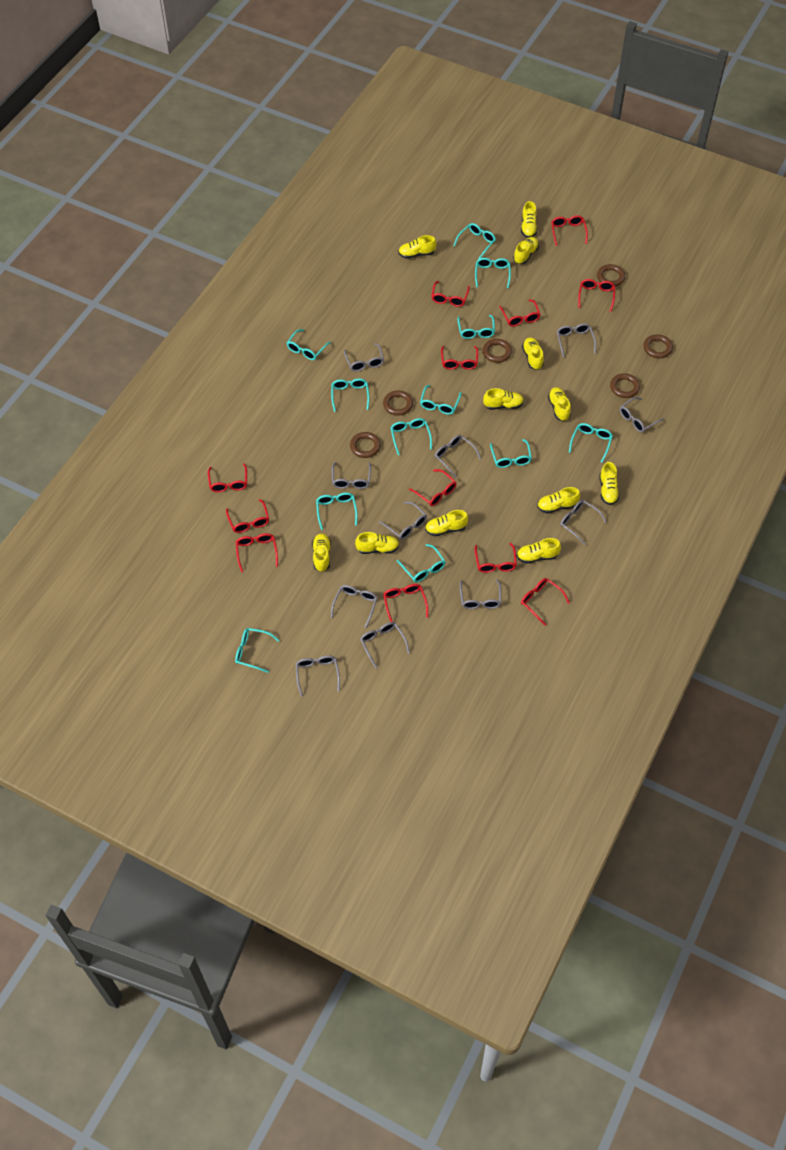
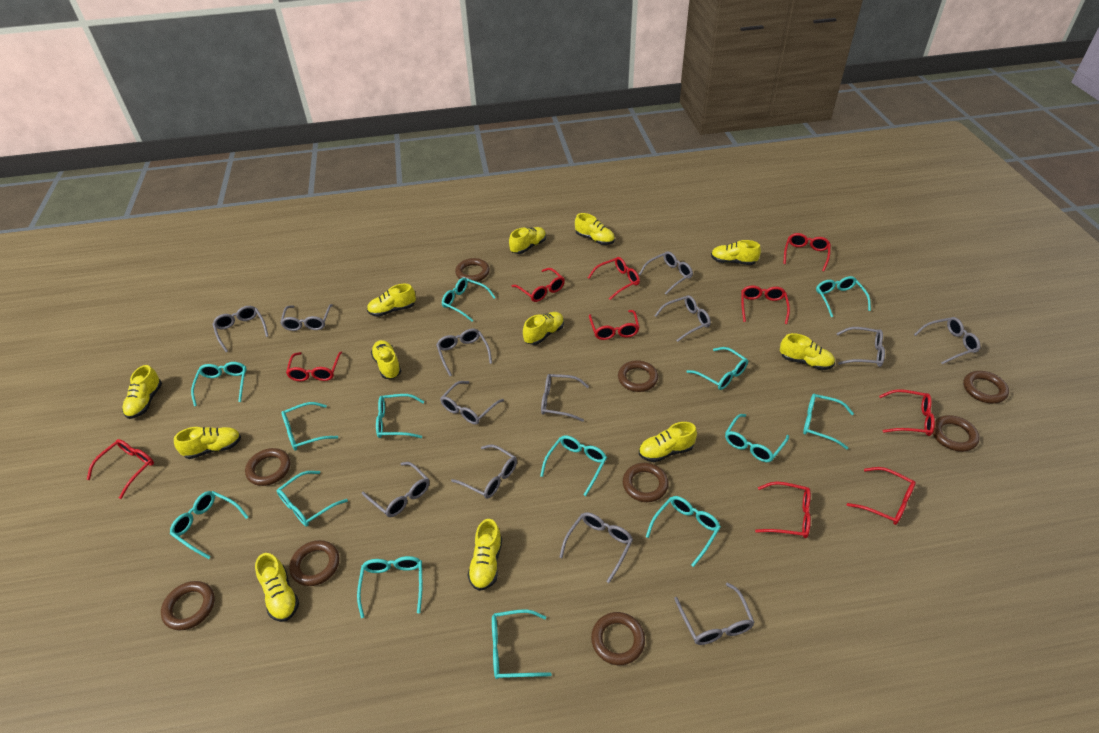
brown ring: 6 -> 9
grey glasses: 11 -> 13
red glasses: 12 -> 10
turquoise glasses: 12 -> 14

